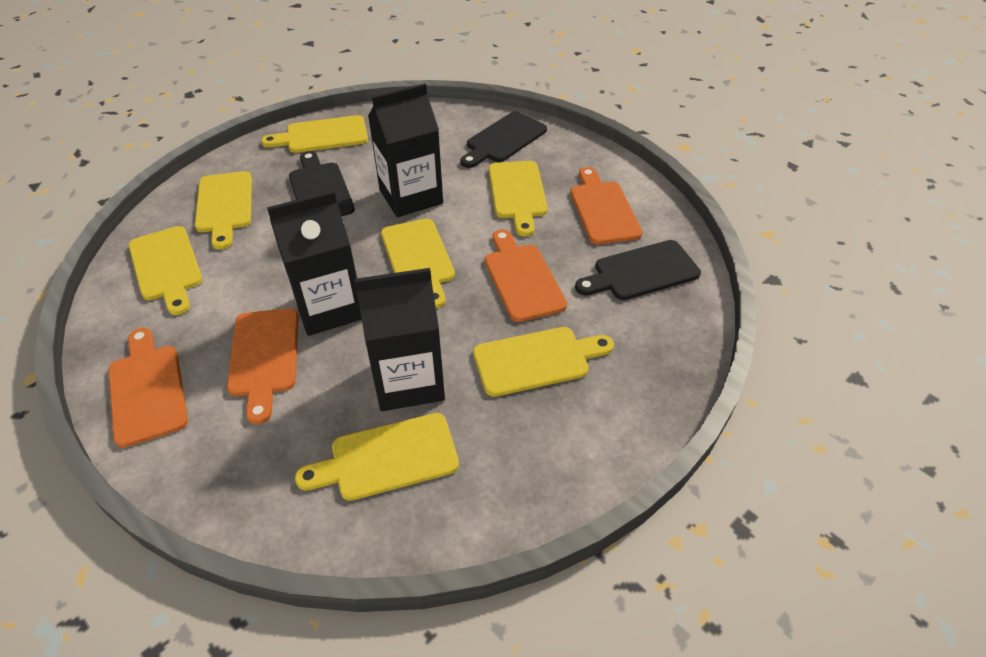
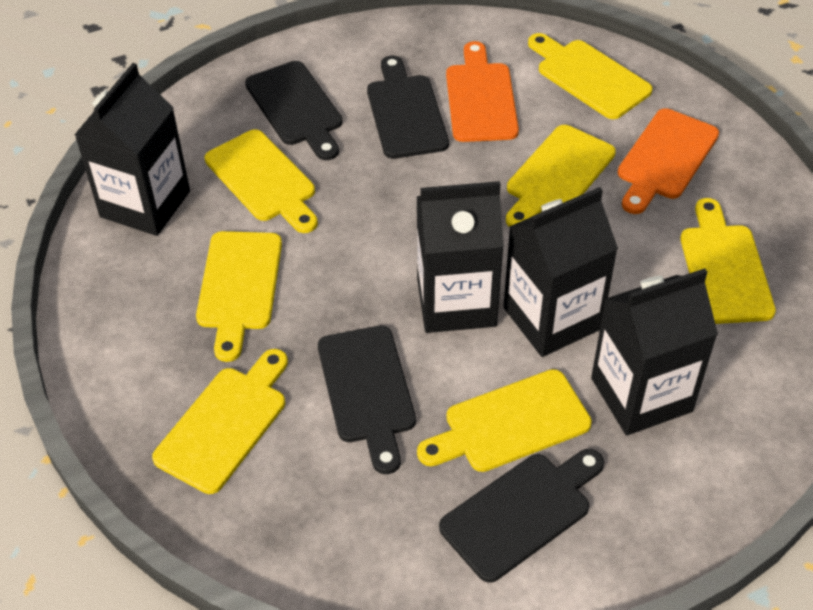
black carton: 3 -> 4
black cutting board: 3 -> 4
orange cutting board: 4 -> 2

